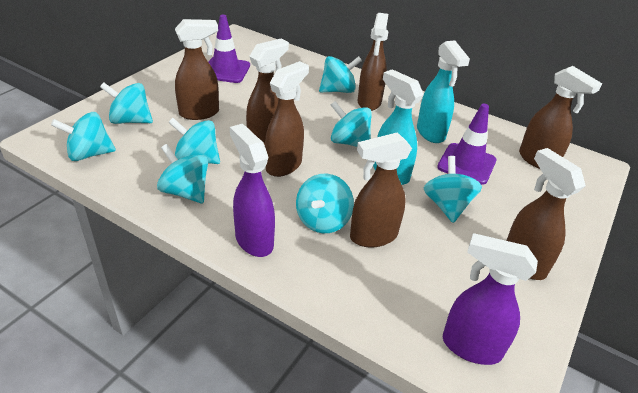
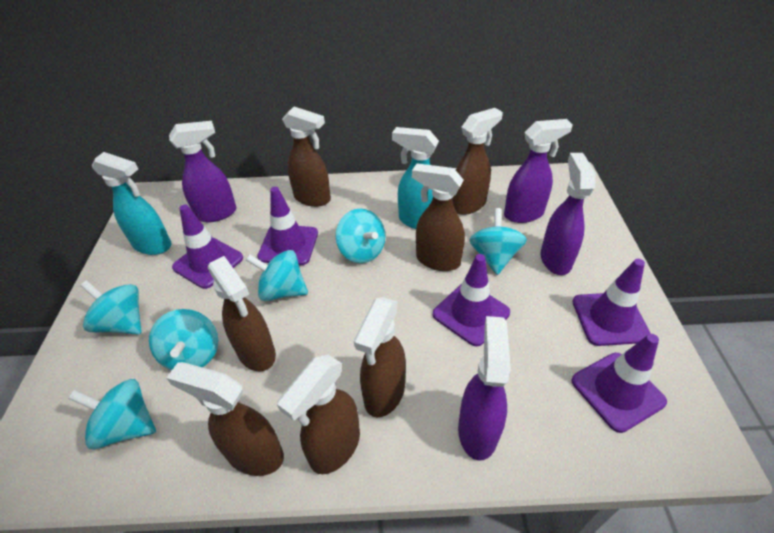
purple spray bottle: 2 -> 4
purple traffic cone: 2 -> 5
turquoise spinning top: 8 -> 6

